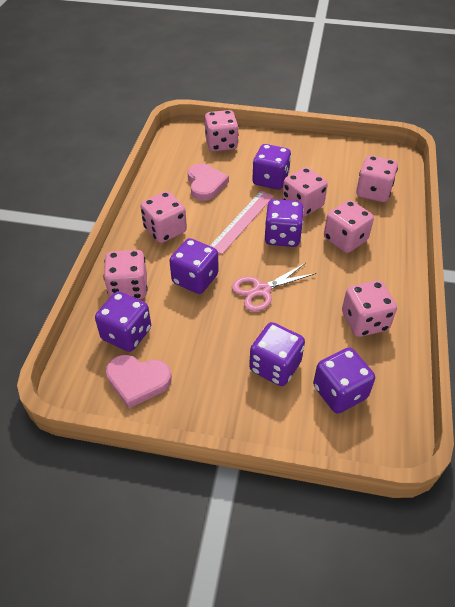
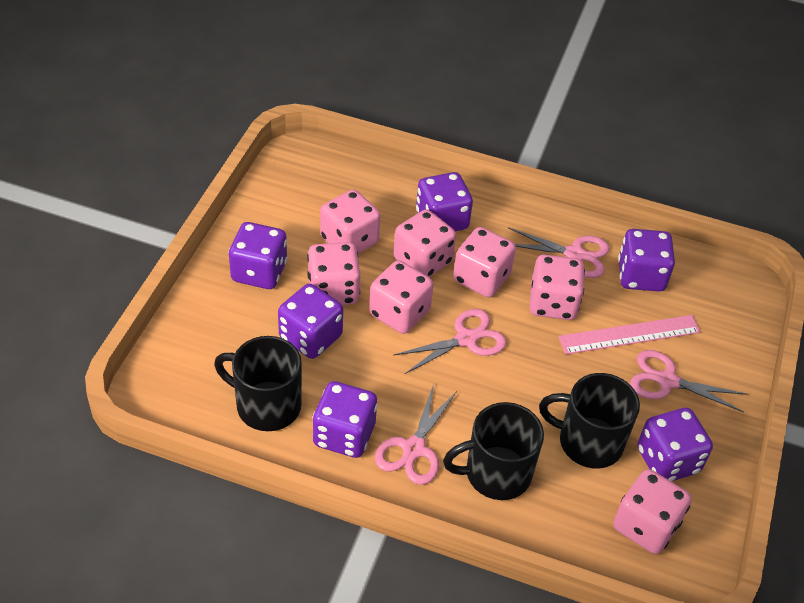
black mug: 0 -> 3
pink heart: 2 -> 0
pink scissors: 1 -> 4

